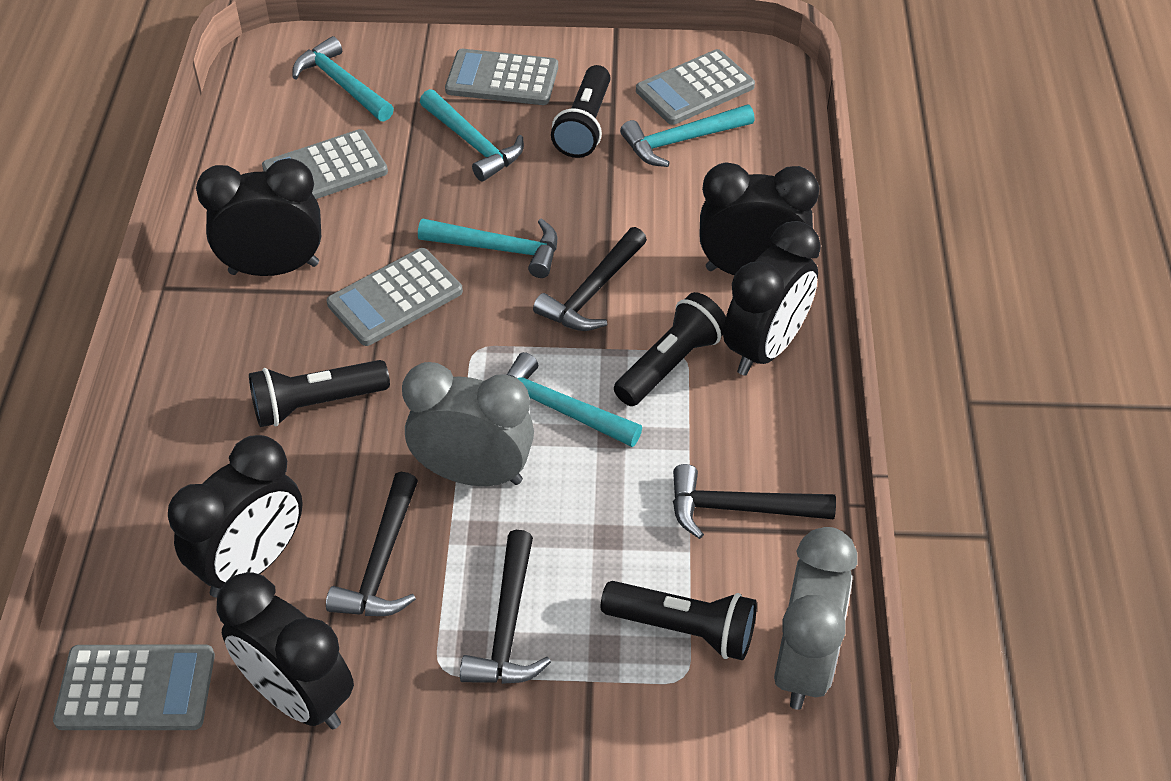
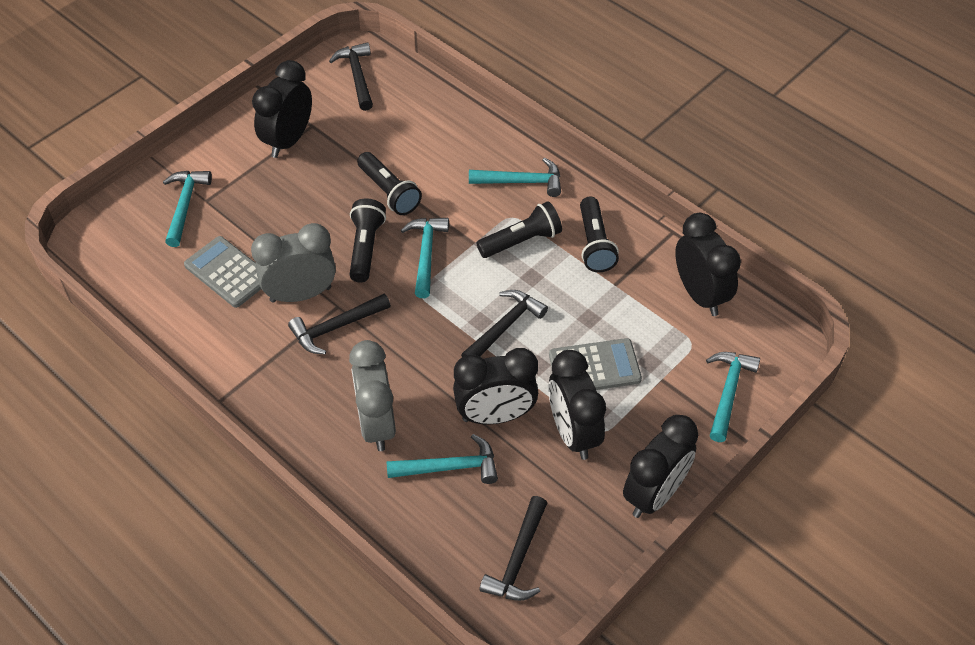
grey calculator: 5 -> 2

